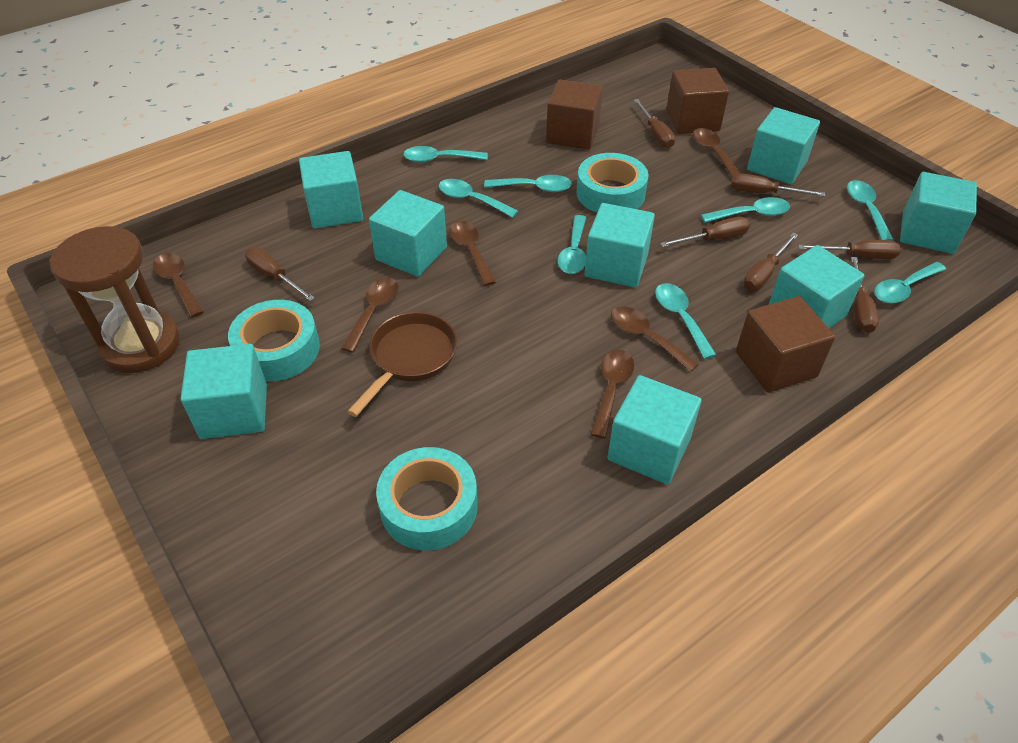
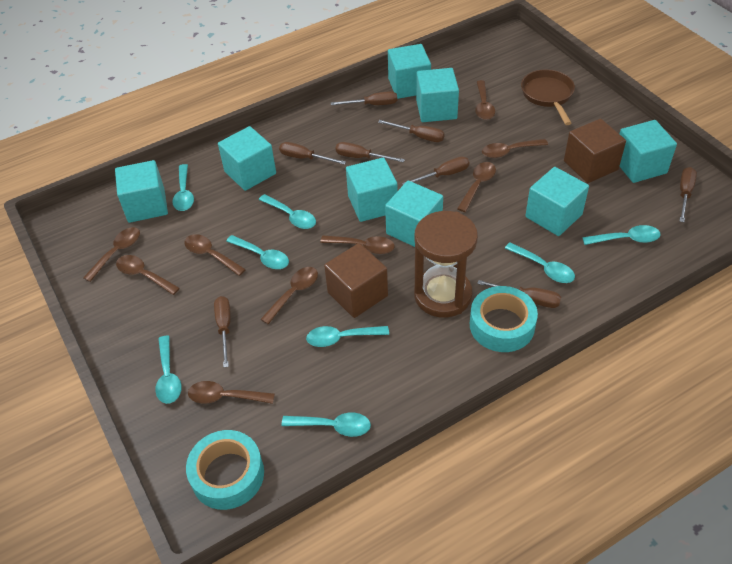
brown cube: 3 -> 2
brown screwdriver: 7 -> 8
brown spoon: 6 -> 9
turquoise tape: 3 -> 2

